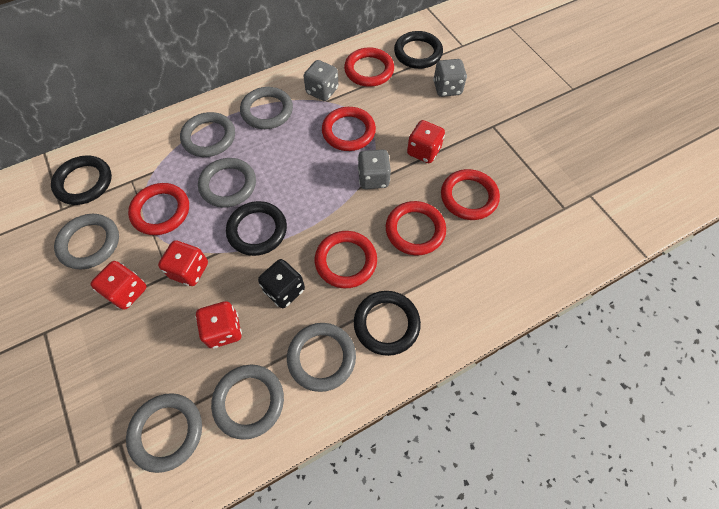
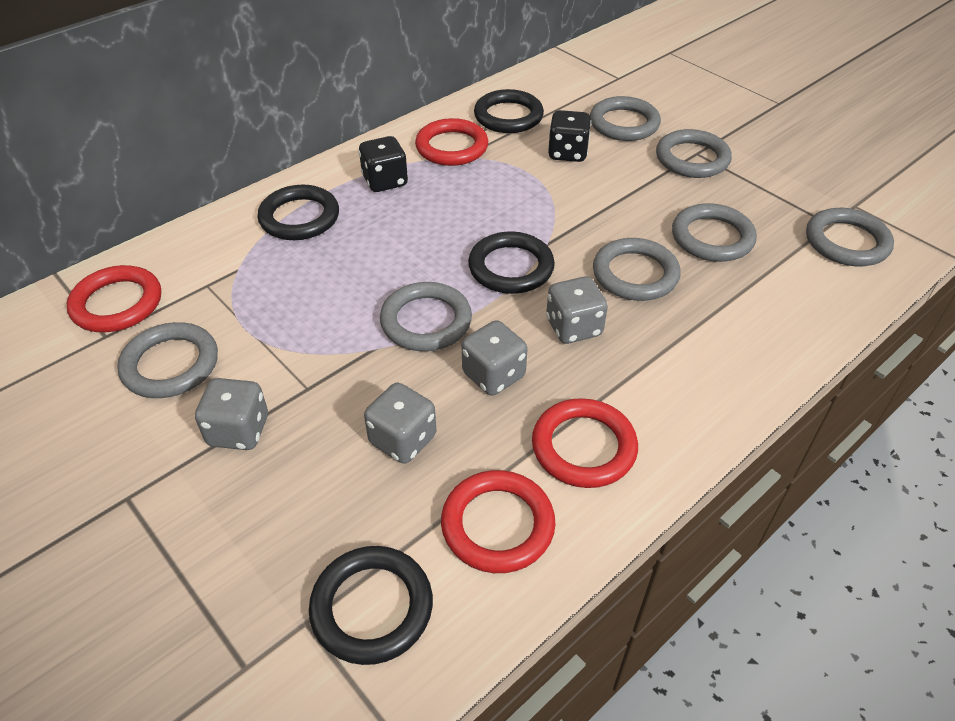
black dice: 1 -> 2
grey dice: 3 -> 4
red dice: 4 -> 0
red ring: 6 -> 4

